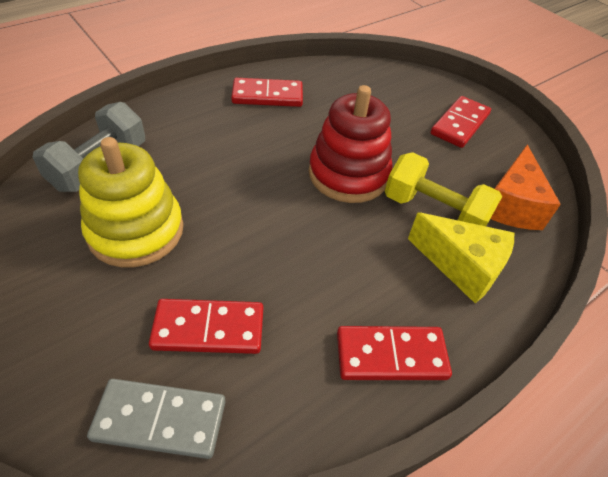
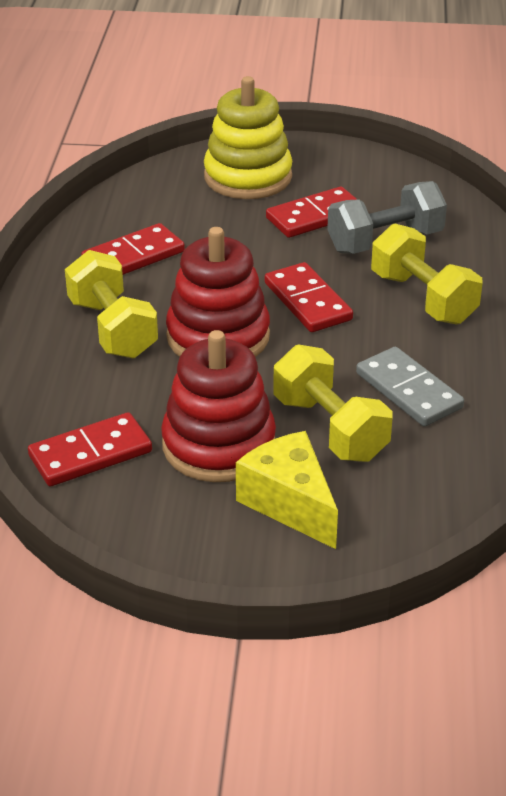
orange cheese: 1 -> 0
red stacking toy: 1 -> 2
yellow dumbbell: 1 -> 3

